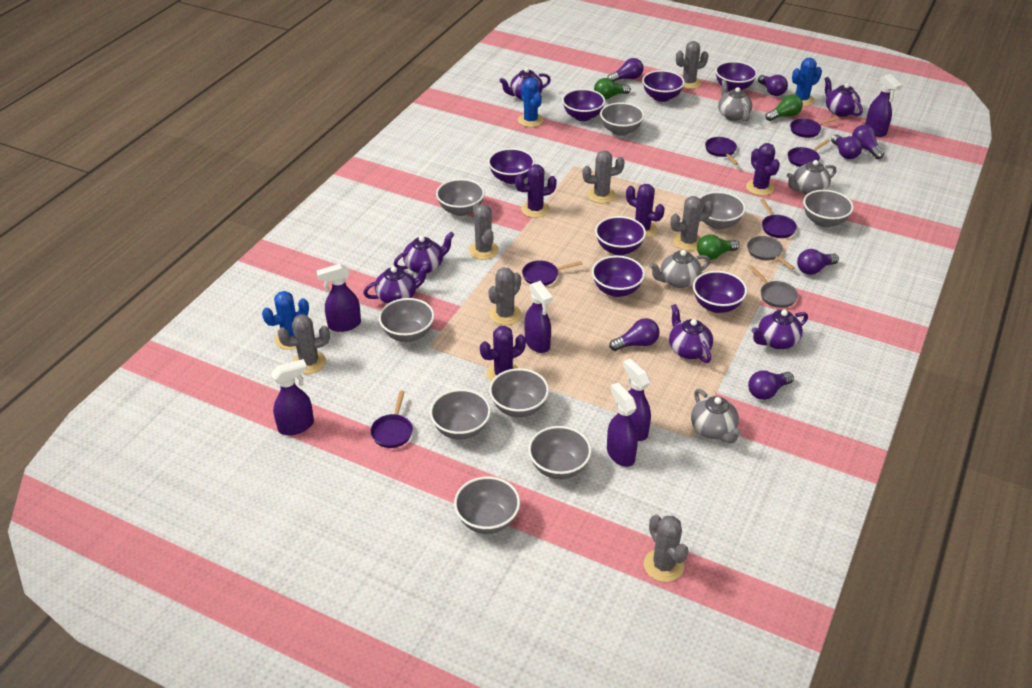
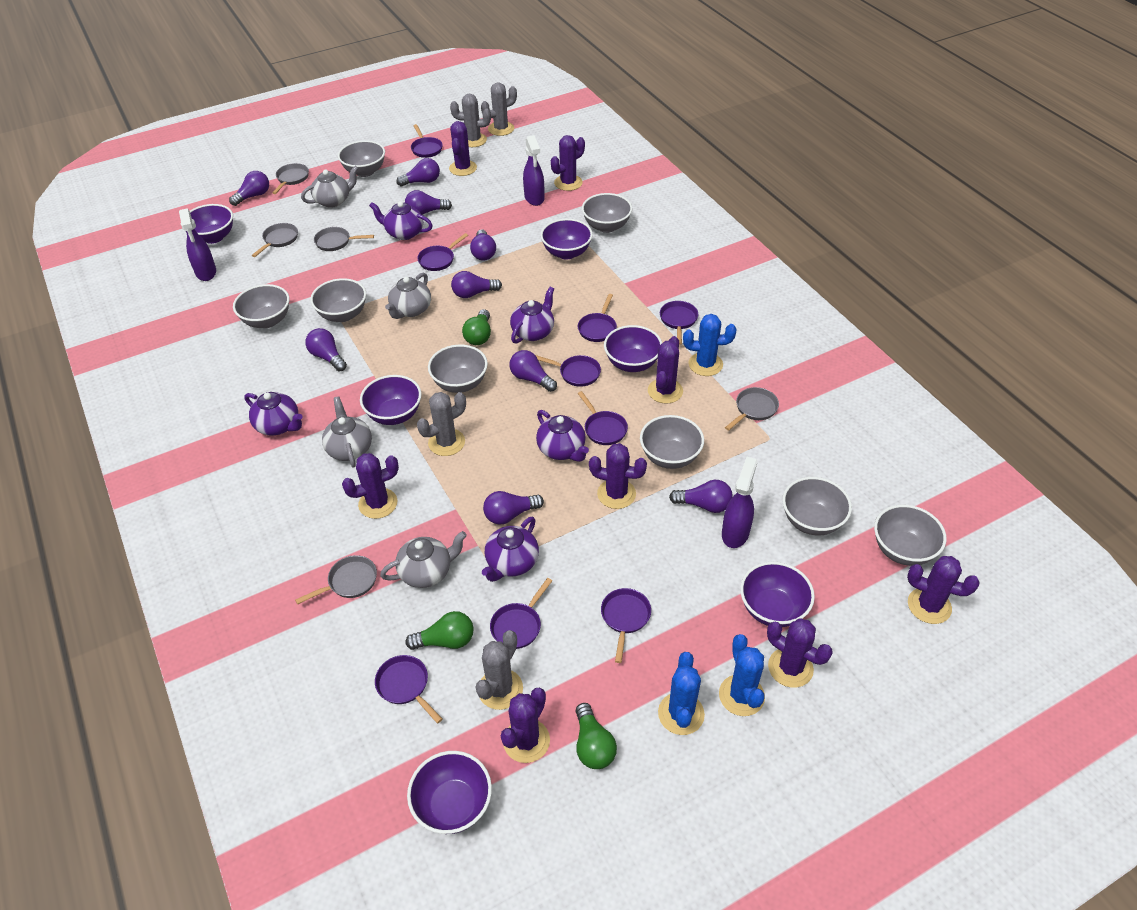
grey bowl: 9 -> 8
grey cactus: 7 -> 4
grey pan: 2 -> 5
purple bowl: 7 -> 6
purple cactus: 4 -> 8
purple light bulb: 7 -> 9
purple pan: 6 -> 9
purple spray bottle: 6 -> 3
purple teapot: 6 -> 5

